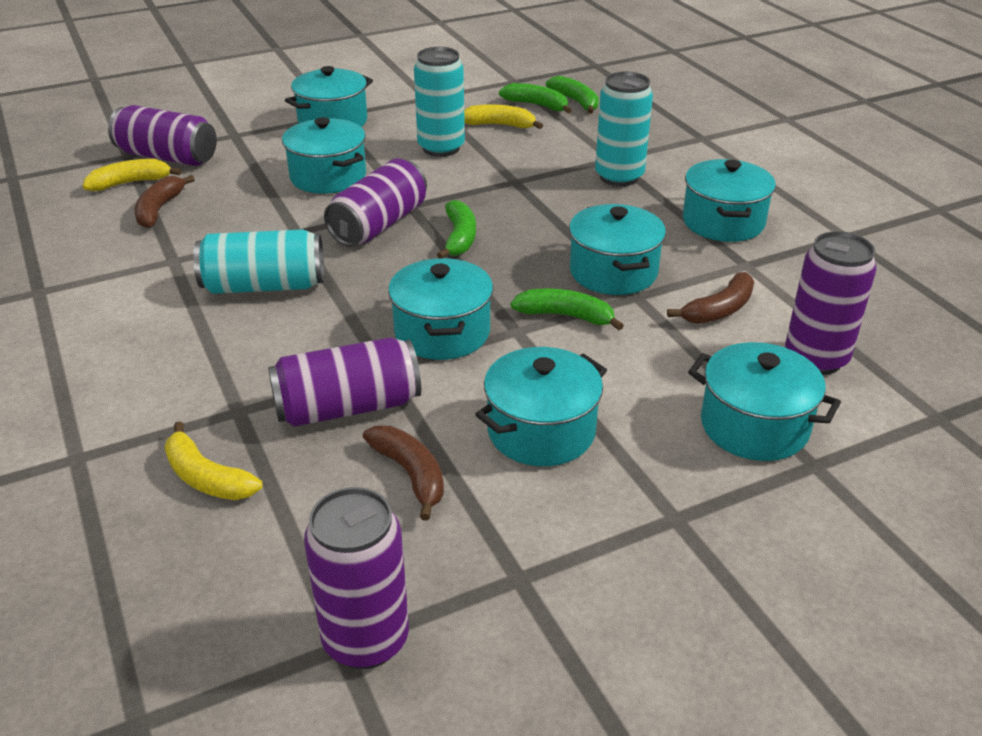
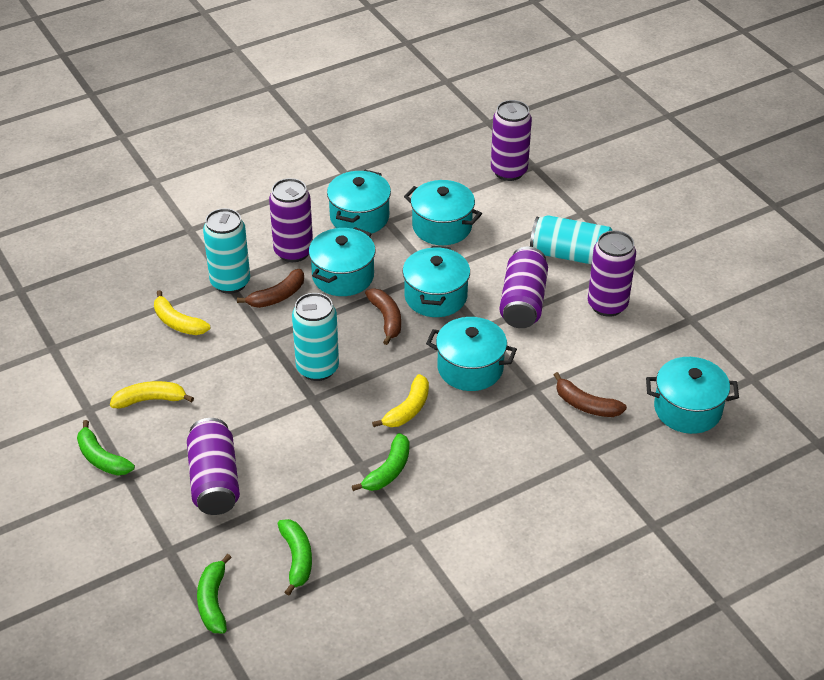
turquoise pot: 7 -> 6

